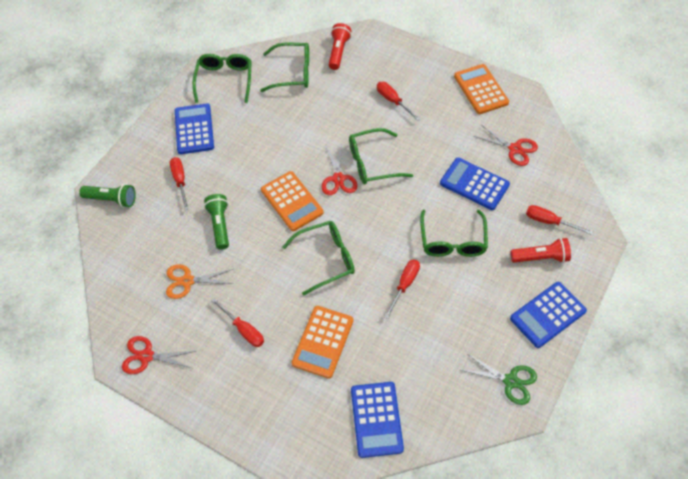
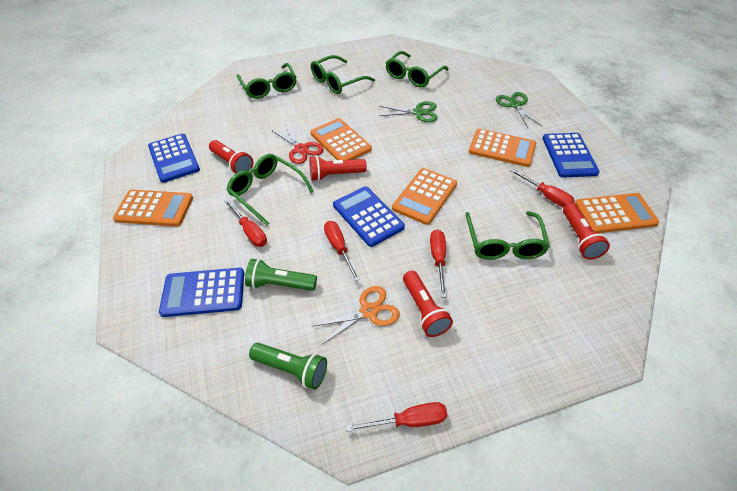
green scissors: 1 -> 2
orange calculator: 3 -> 5
red flashlight: 2 -> 4
red scissors: 3 -> 1

